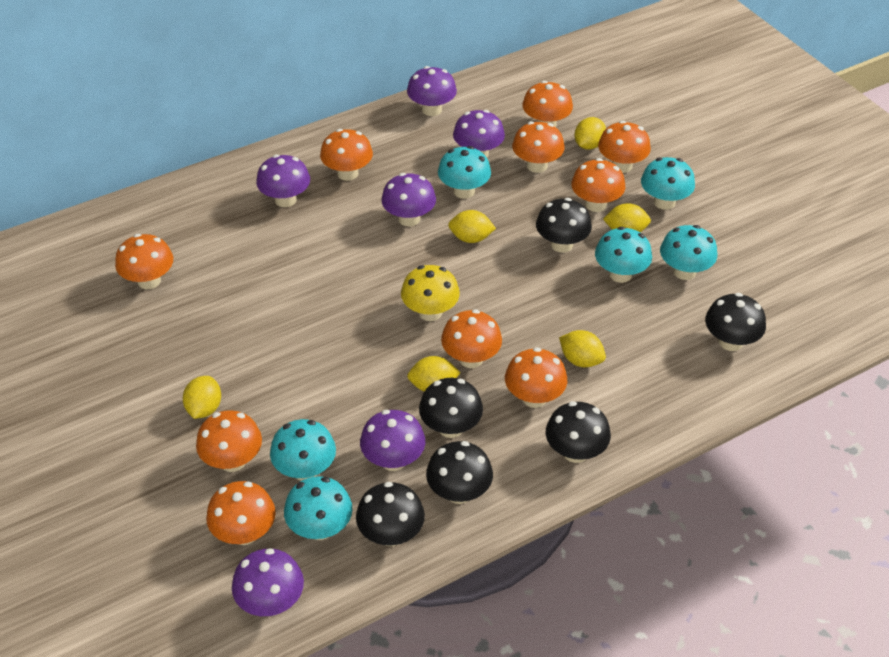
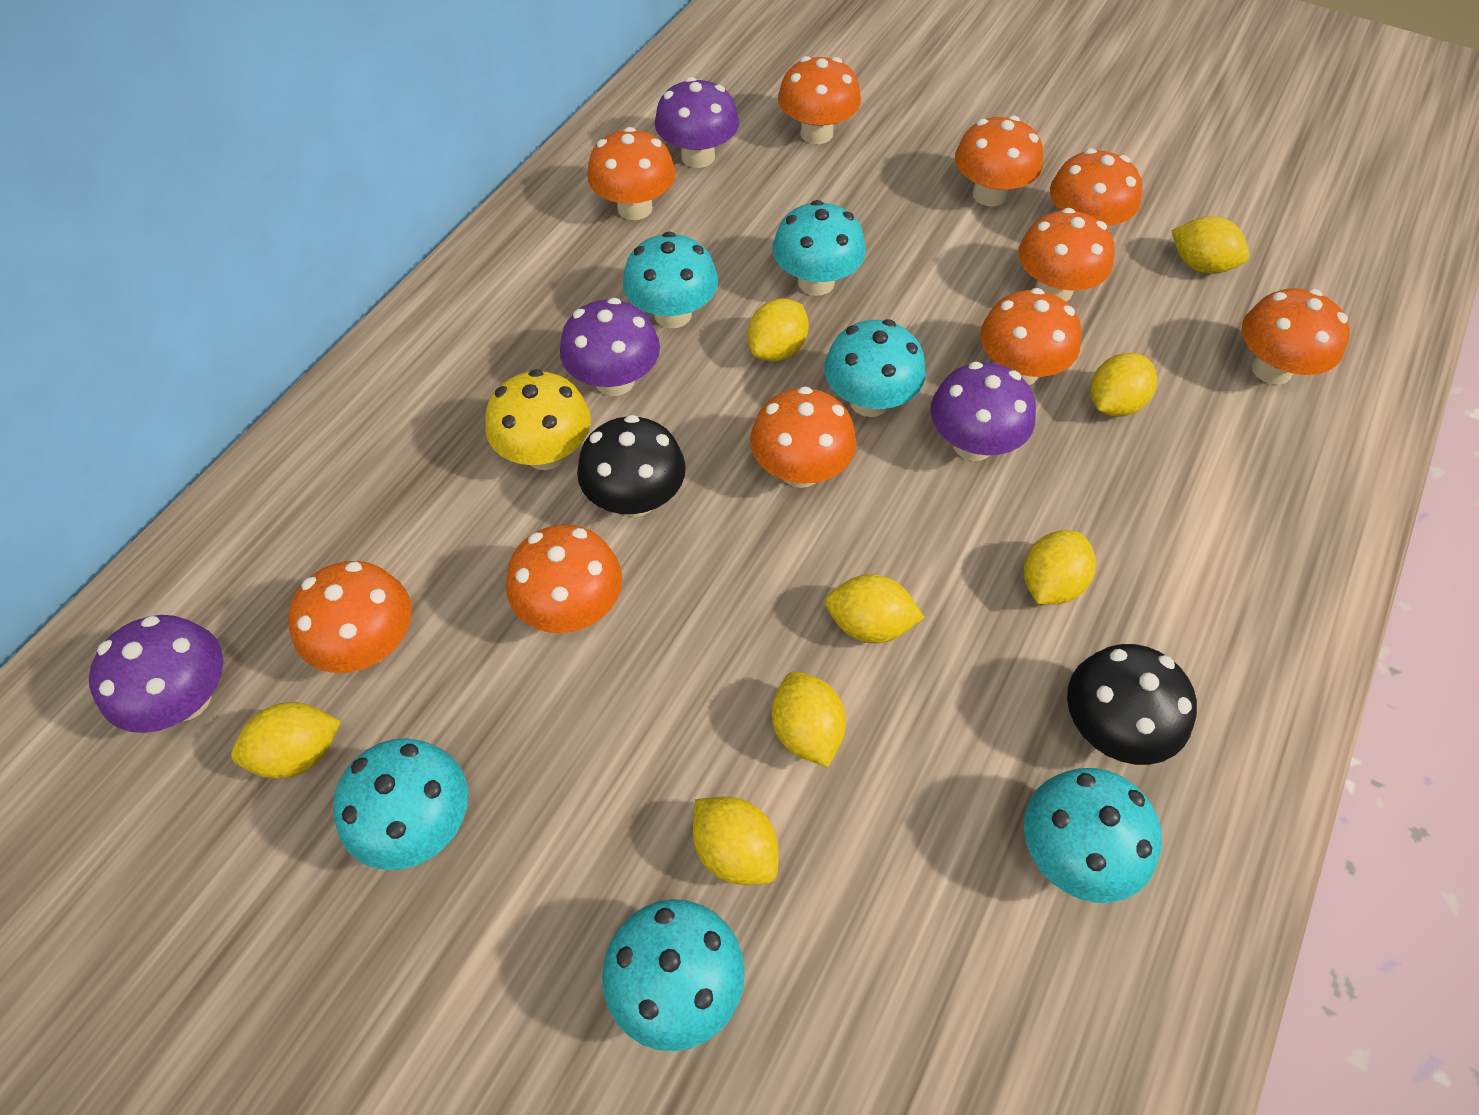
black mushroom: 6 -> 2
purple mushroom: 6 -> 4
yellow lemon: 6 -> 8

